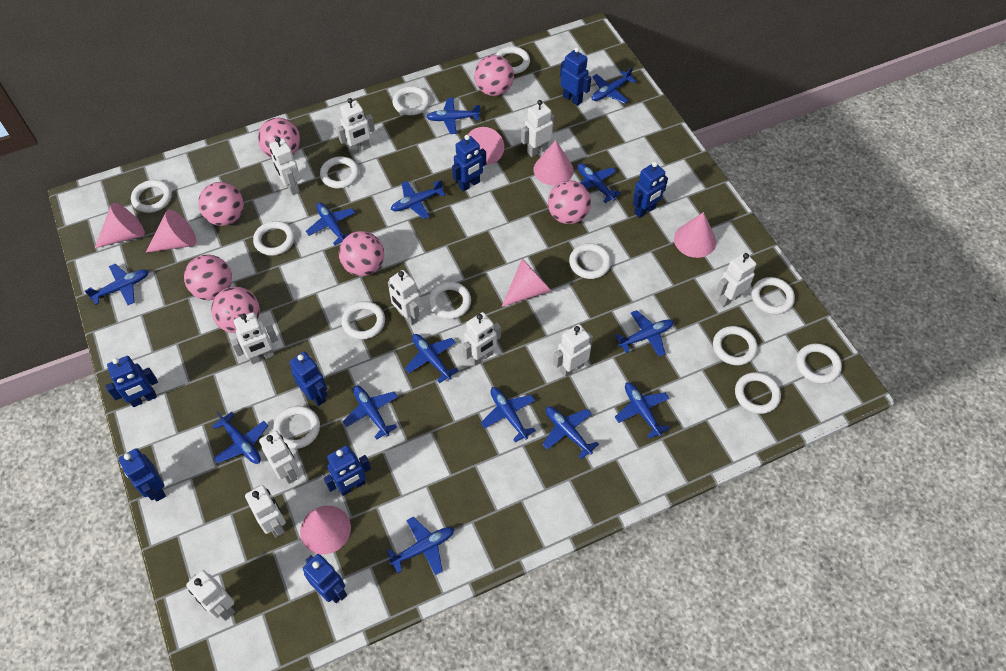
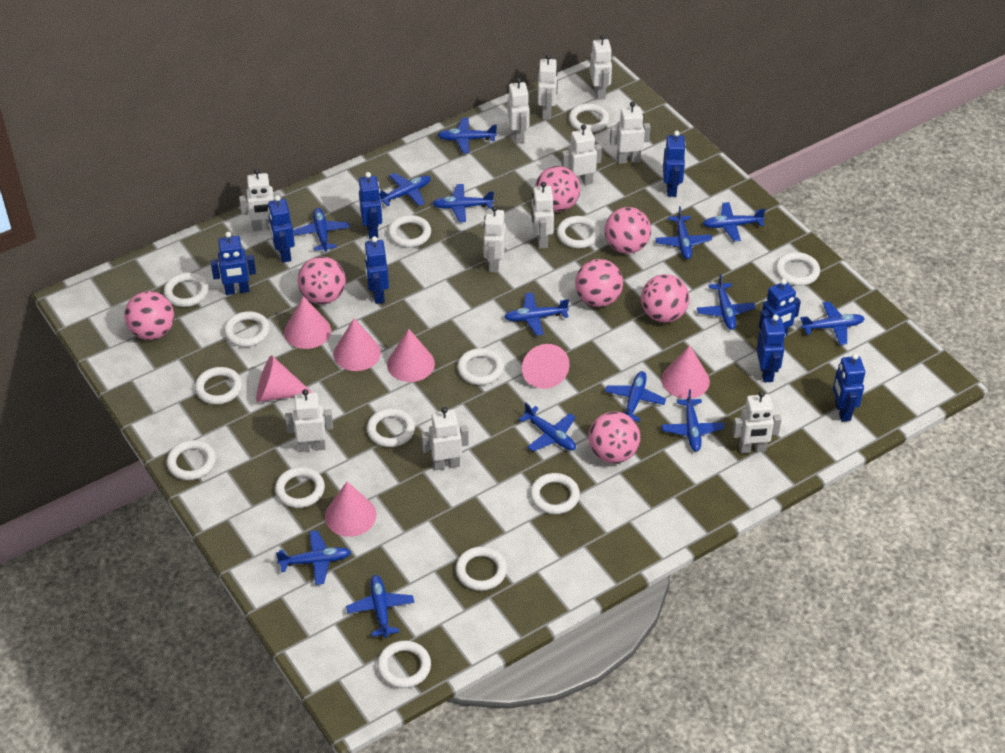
white ring: 13 -> 14

